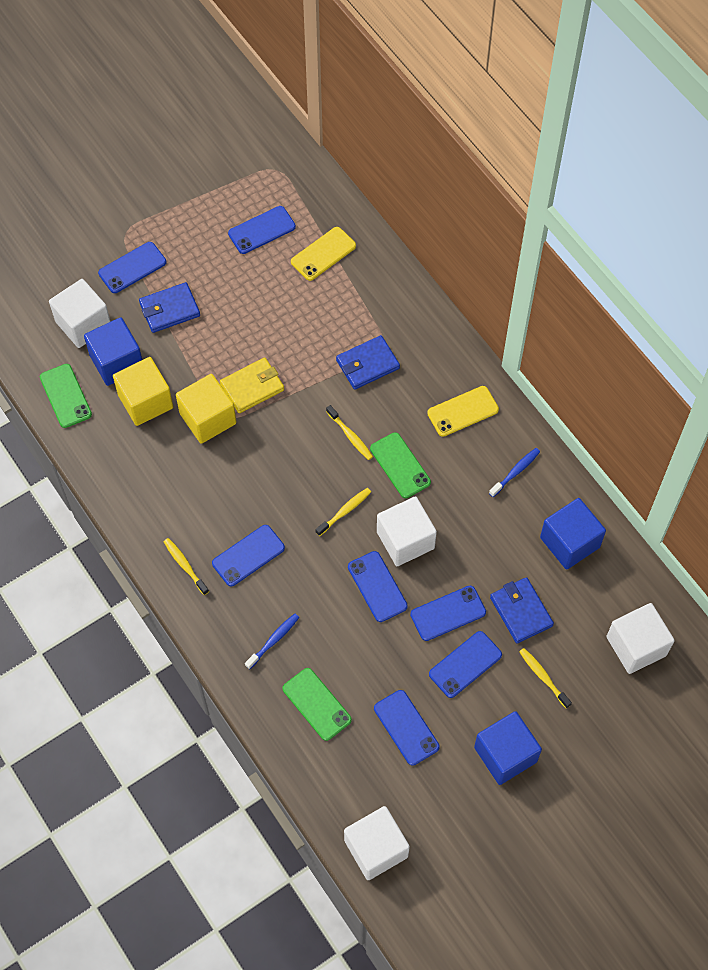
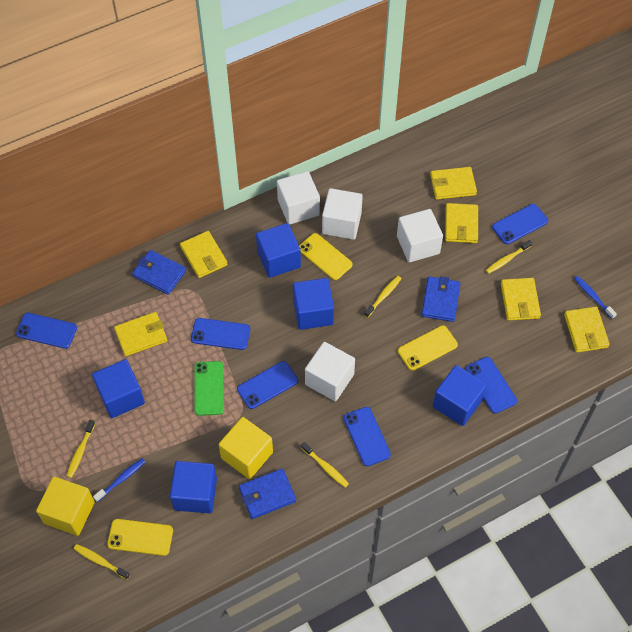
blue cube: 3 -> 5
blue phone: 7 -> 6
green phone: 3 -> 1
yellow phone: 2 -> 3
yellow toothbrush: 4 -> 5
yellow wallet: 1 -> 6

